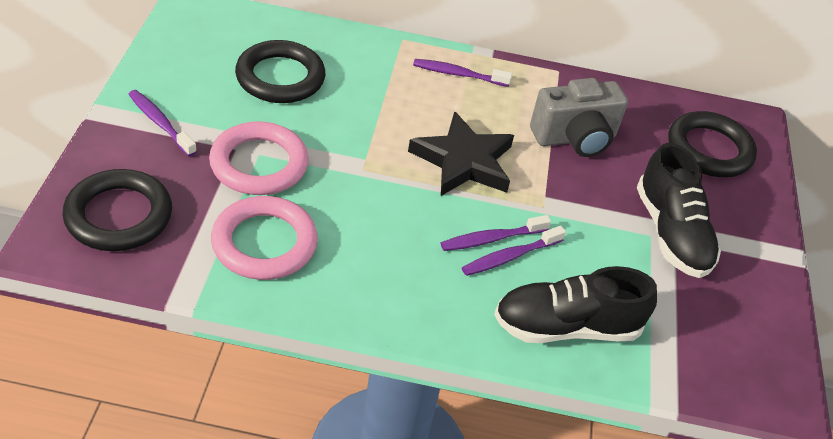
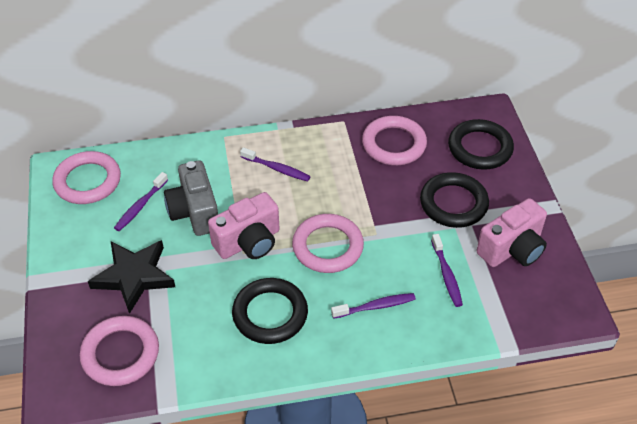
black shoe: 2 -> 0
pink camera: 0 -> 2
pink ring: 2 -> 4

